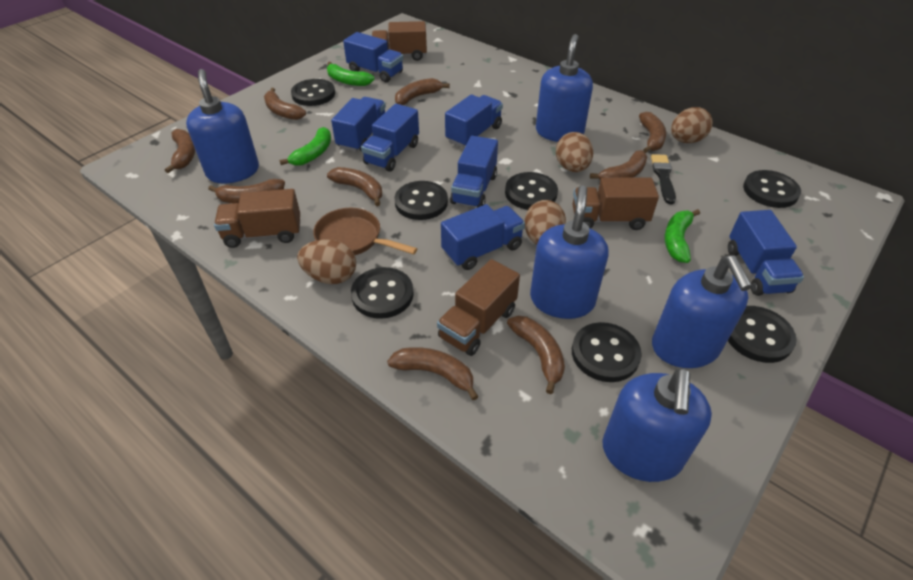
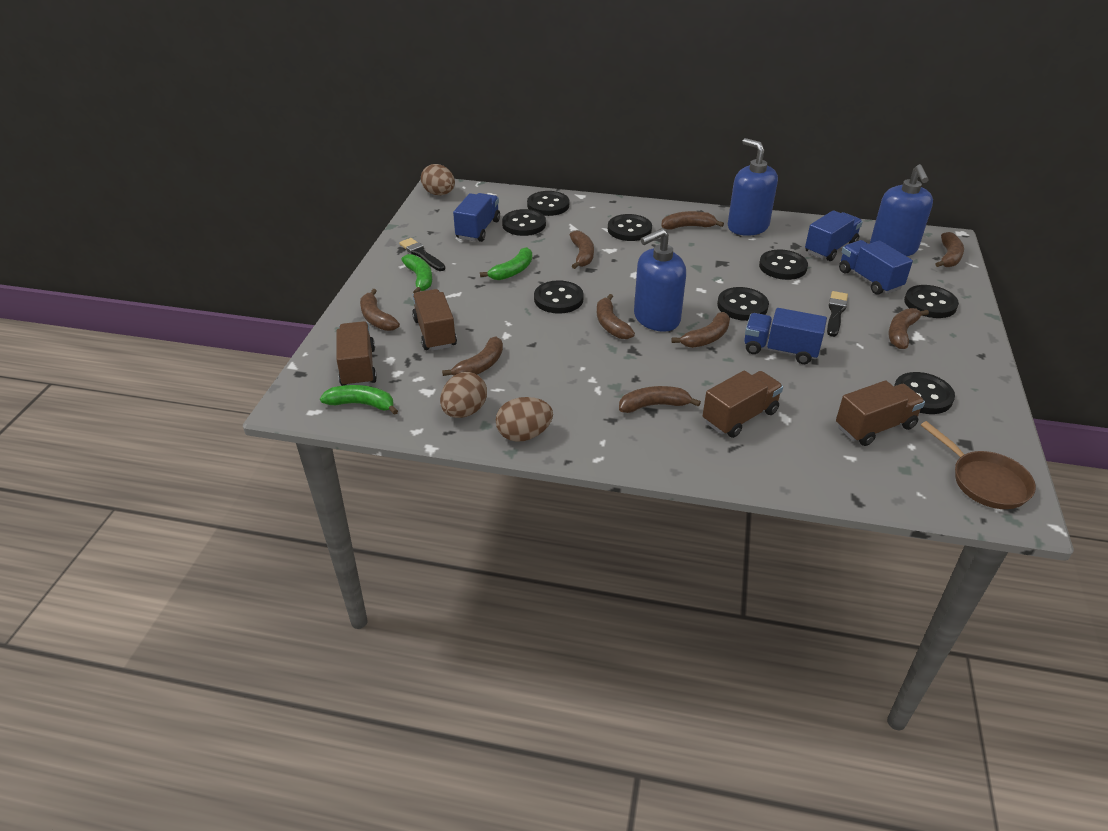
black brush: 1 -> 2
black button: 7 -> 8
blue soap dispenser: 5 -> 3
blue truck: 7 -> 4
brown egg: 4 -> 3

